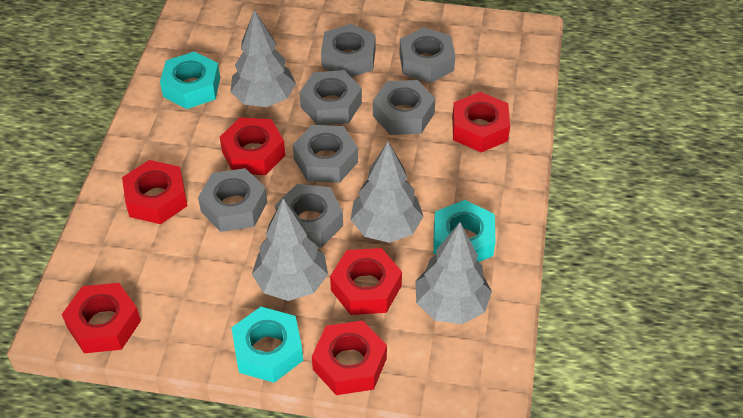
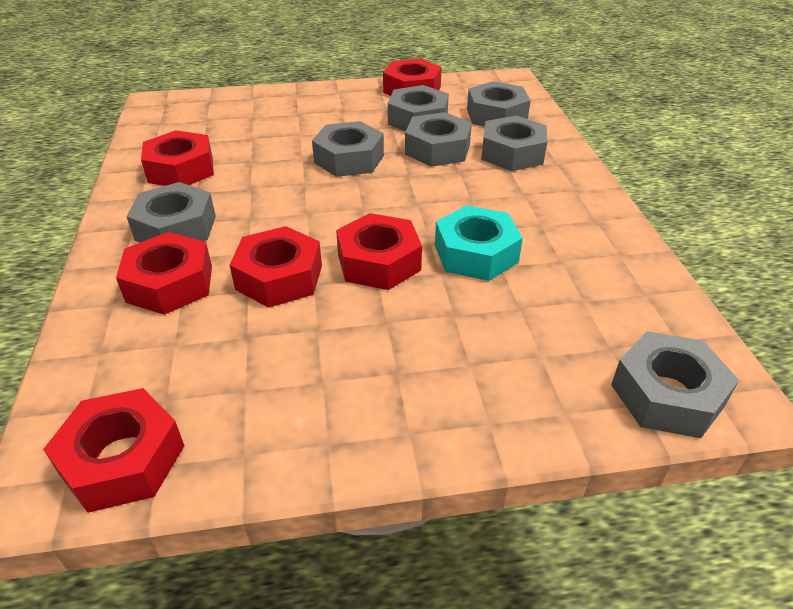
grey tree: 4 -> 0
turquoise nut: 3 -> 1

